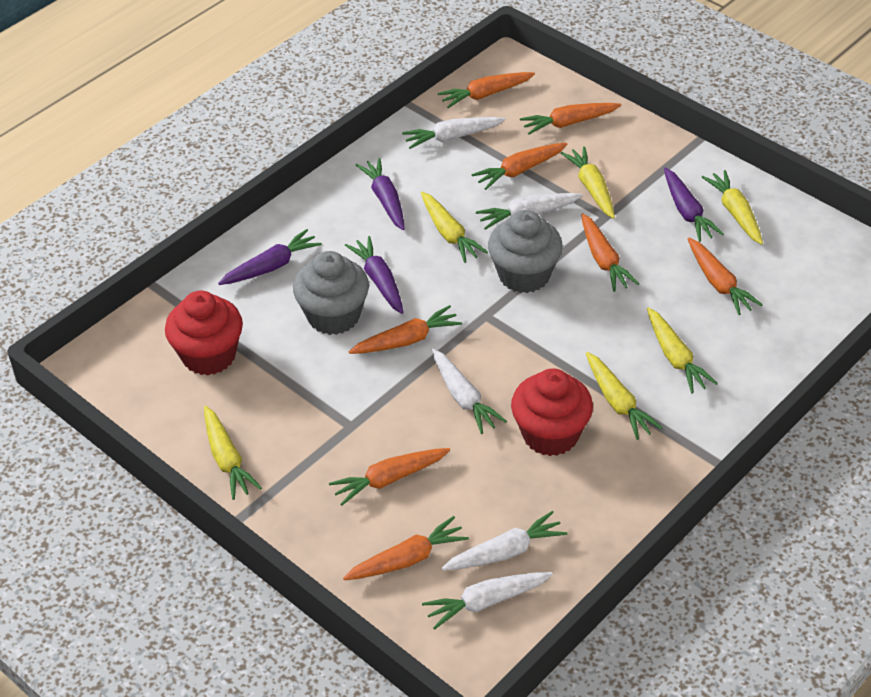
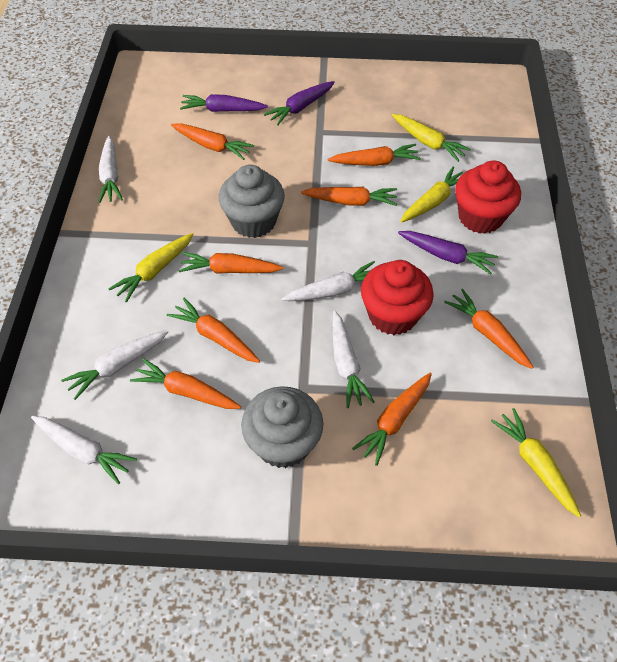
purple carrot: 4 -> 3
yellow carrot: 6 -> 4

